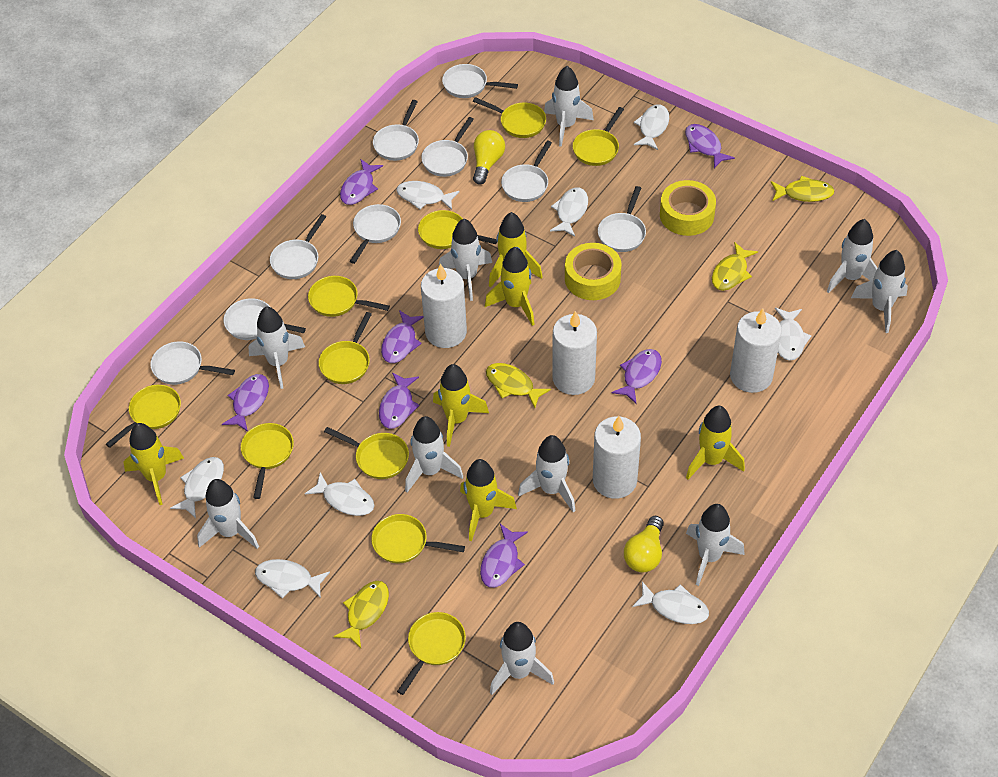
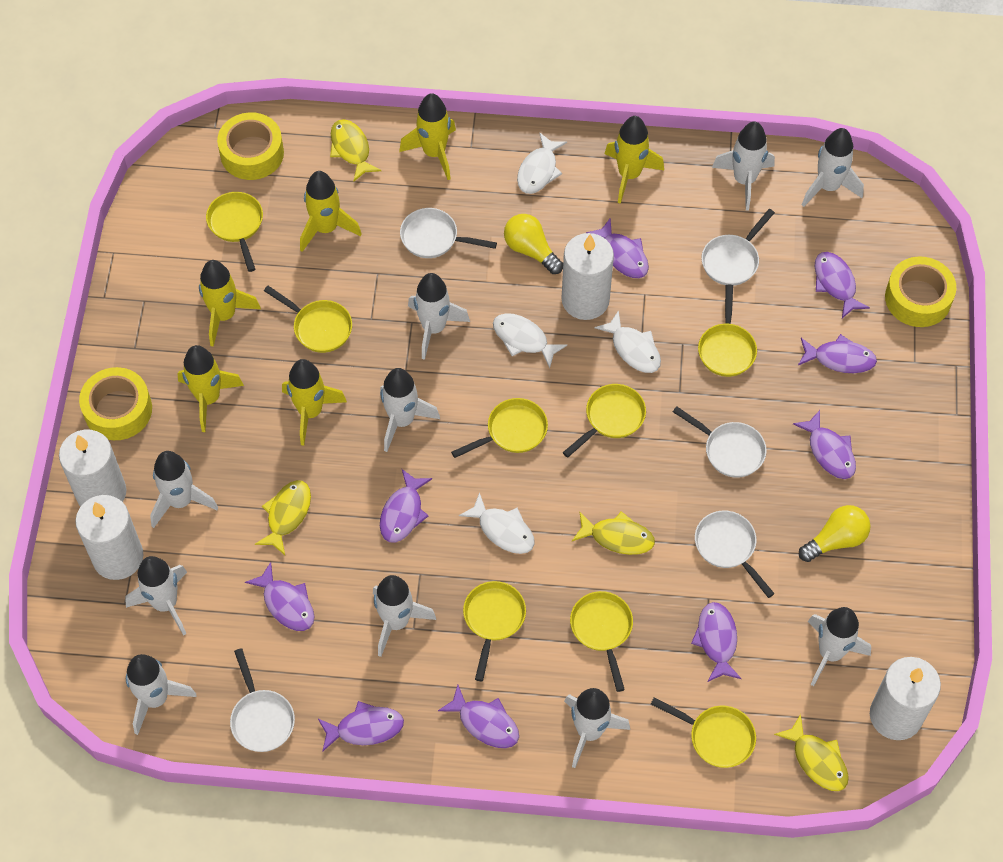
purple fish: 7 -> 9
white fish: 8 -> 4
white pan: 9 -> 5
yellow pan: 10 -> 8
yellow tape: 2 -> 3

